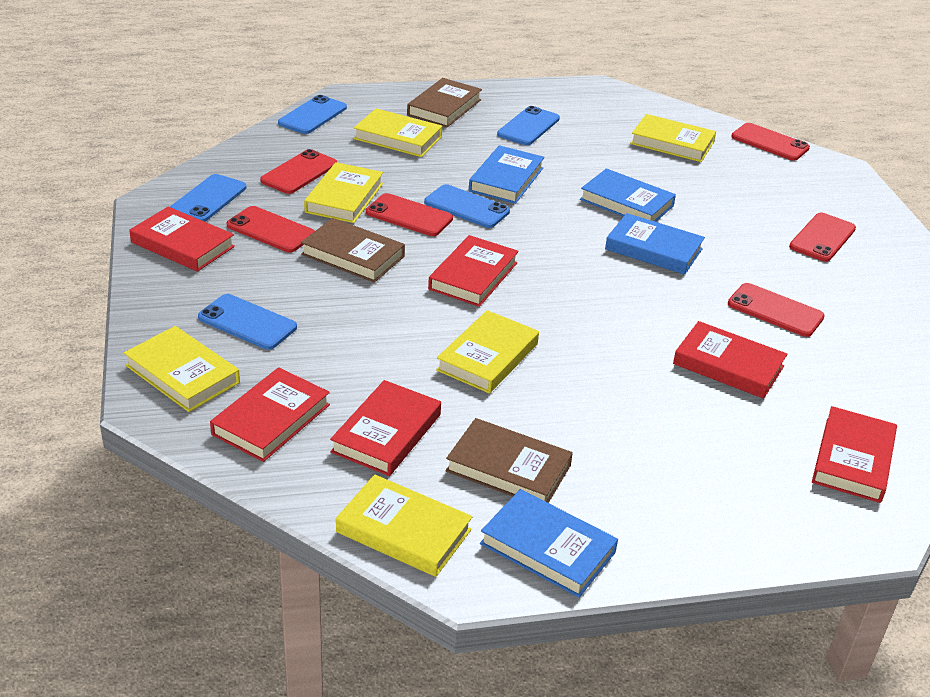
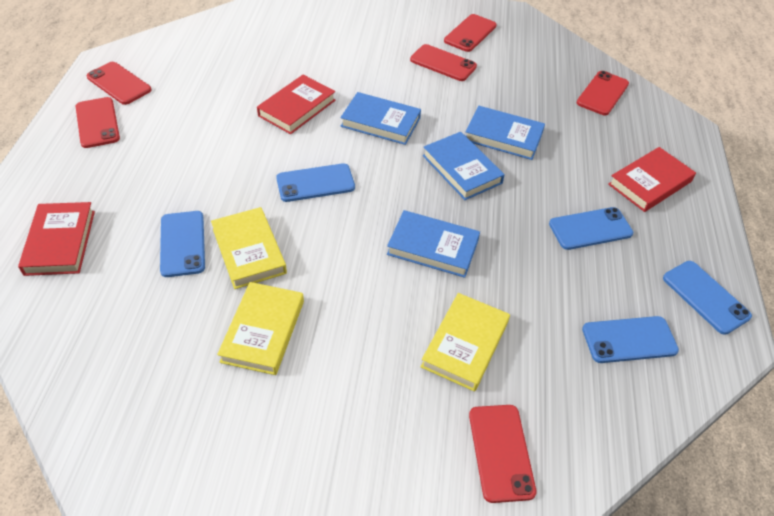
brown book: 3 -> 0
red book: 6 -> 3
yellow book: 6 -> 3

